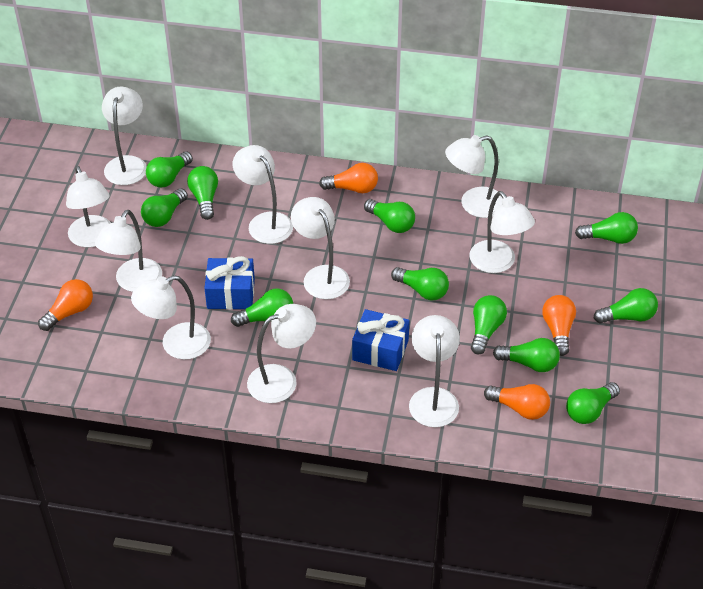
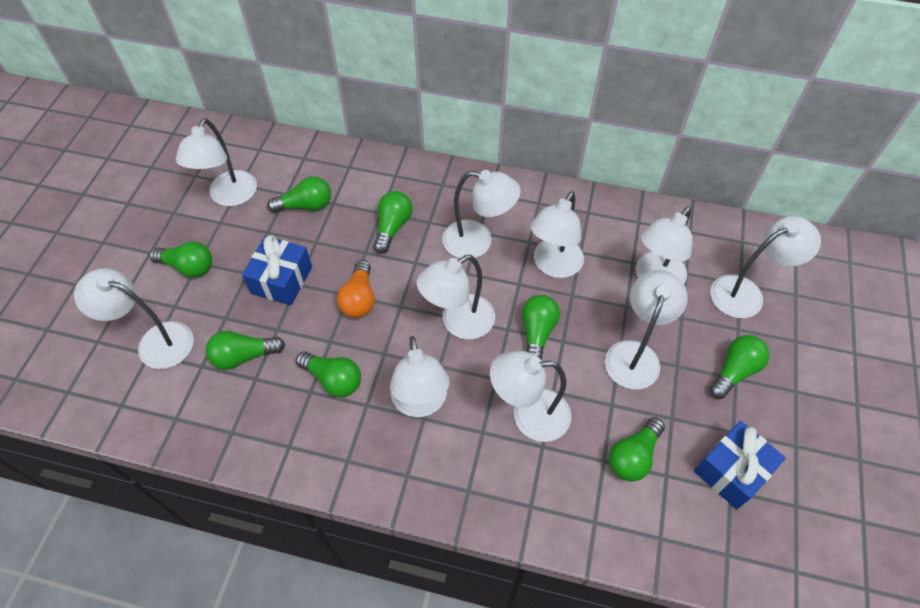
green light bulb: 11 -> 8
orange light bulb: 4 -> 1

